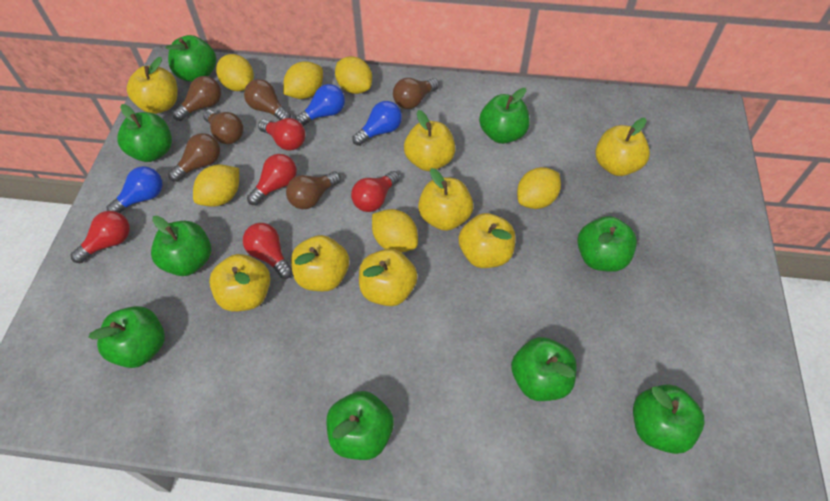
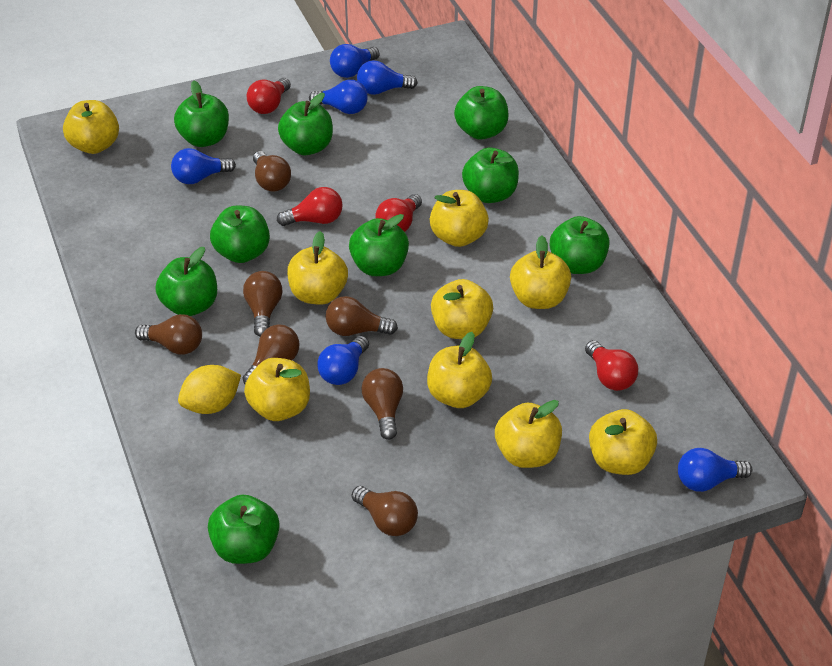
blue light bulb: 3 -> 6
brown light bulb: 6 -> 7
red light bulb: 5 -> 4
yellow apple: 8 -> 9
yellow lemon: 6 -> 1

